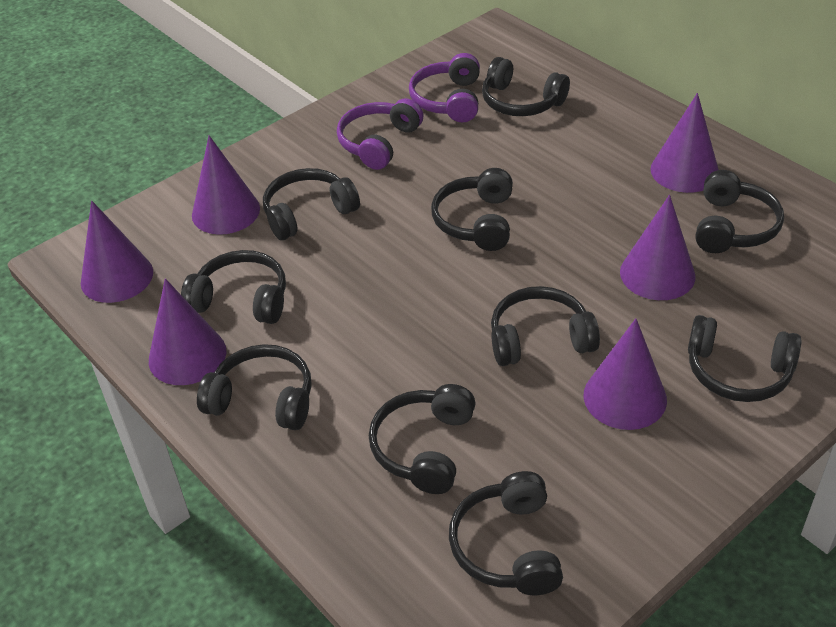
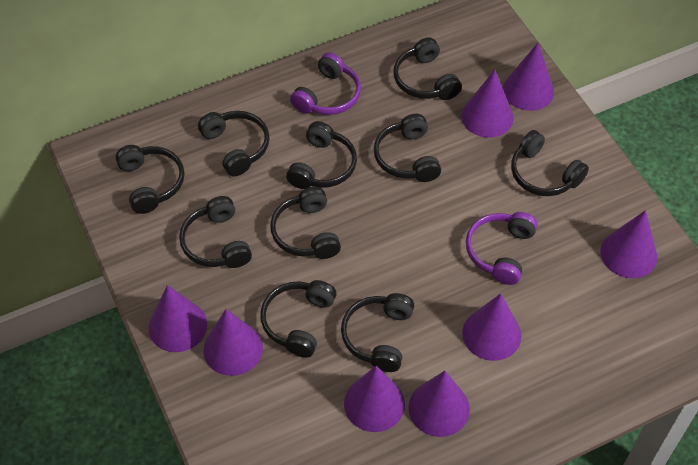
purple cone: 6 -> 8

